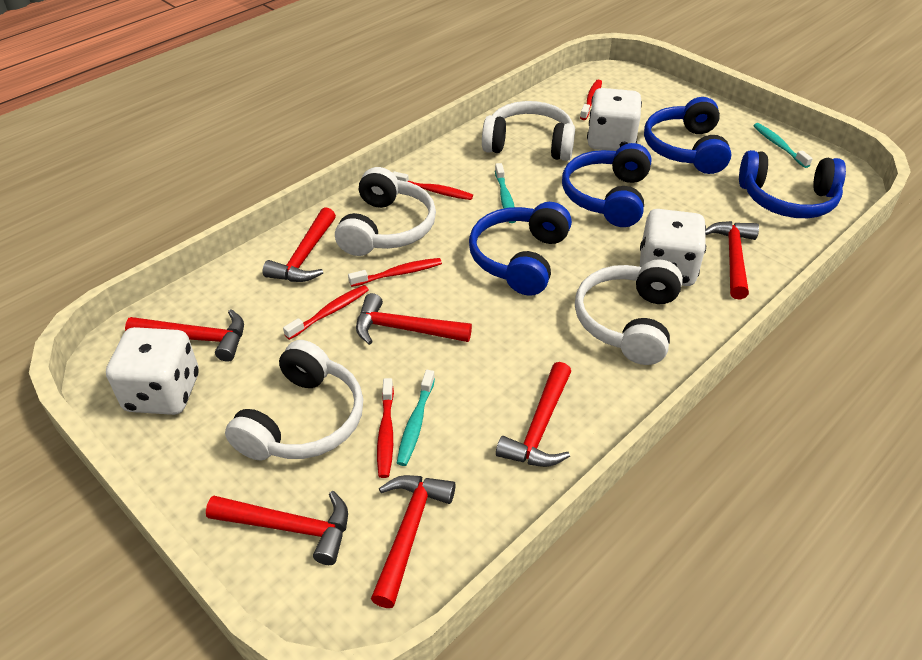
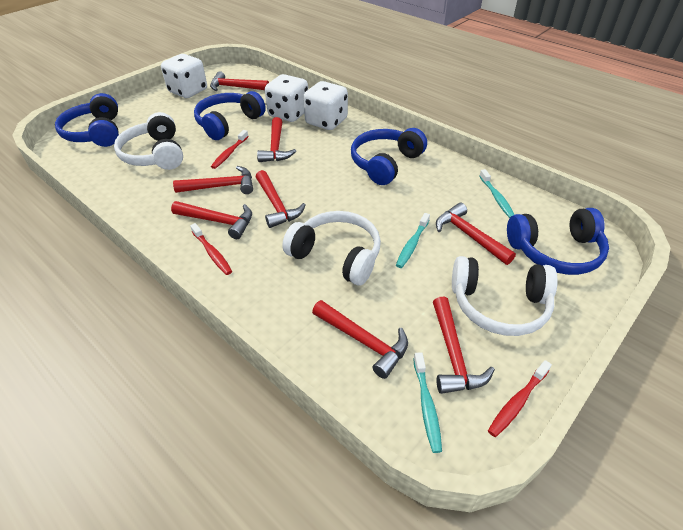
red hammer: 7 -> 8
red toothbrush: 5 -> 3
white headphones: 4 -> 3

